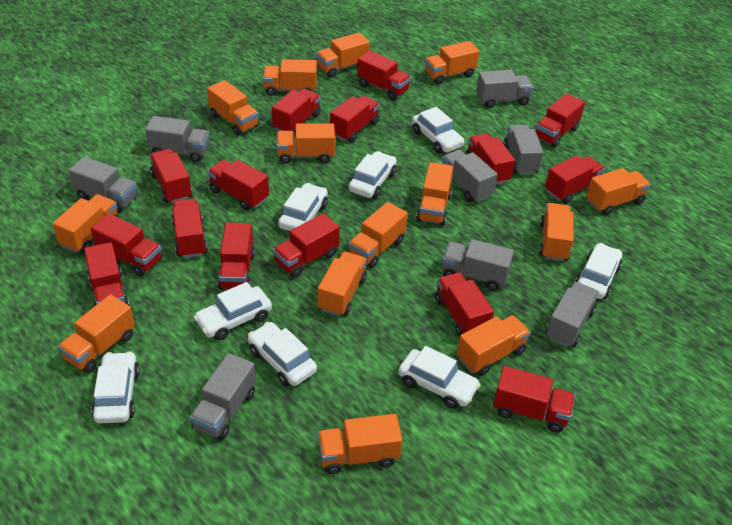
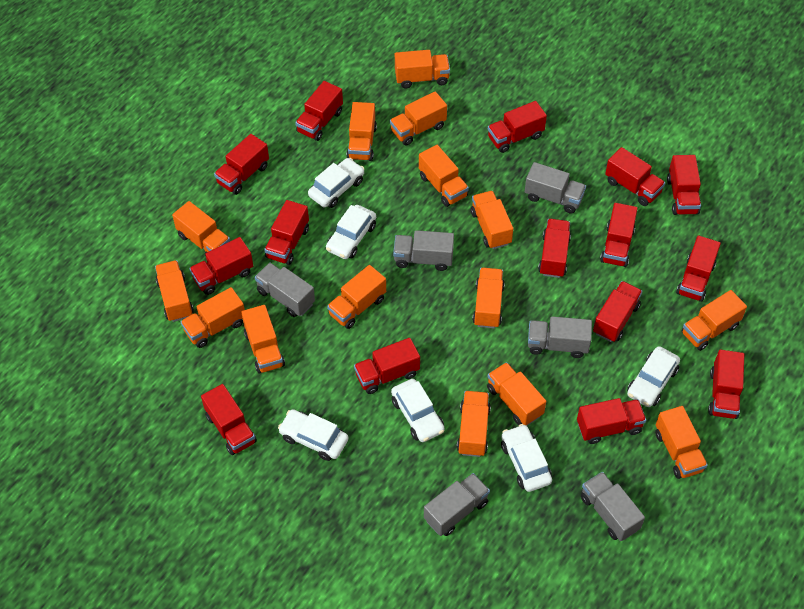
grey truck: 8 -> 6
orange truck: 14 -> 15
white car: 8 -> 6

